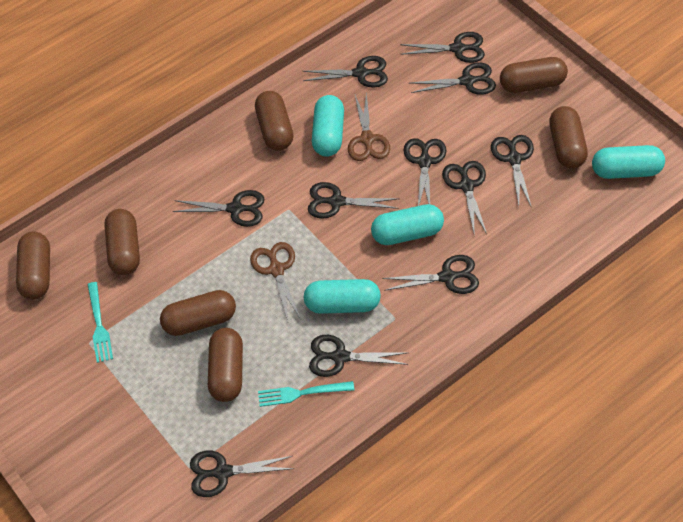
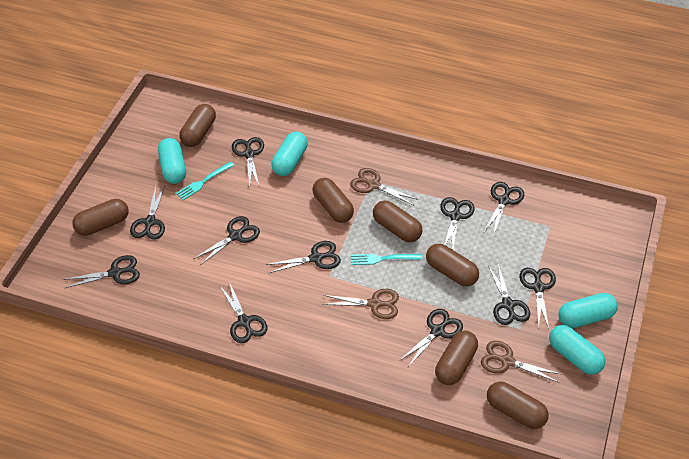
brown scissors: 2 -> 3

